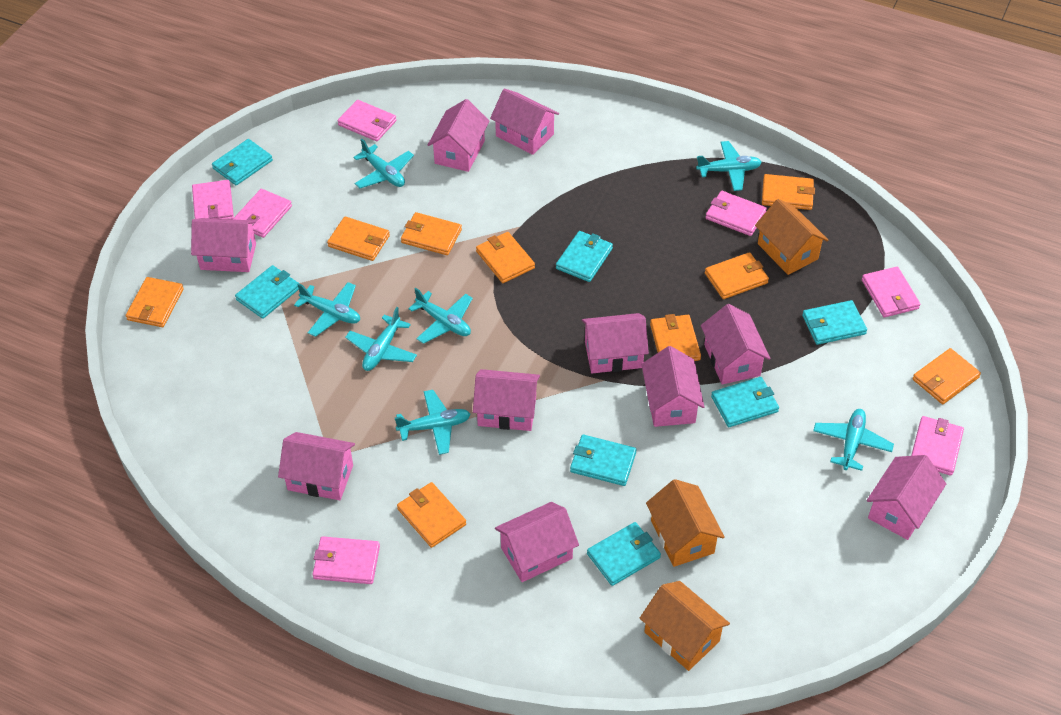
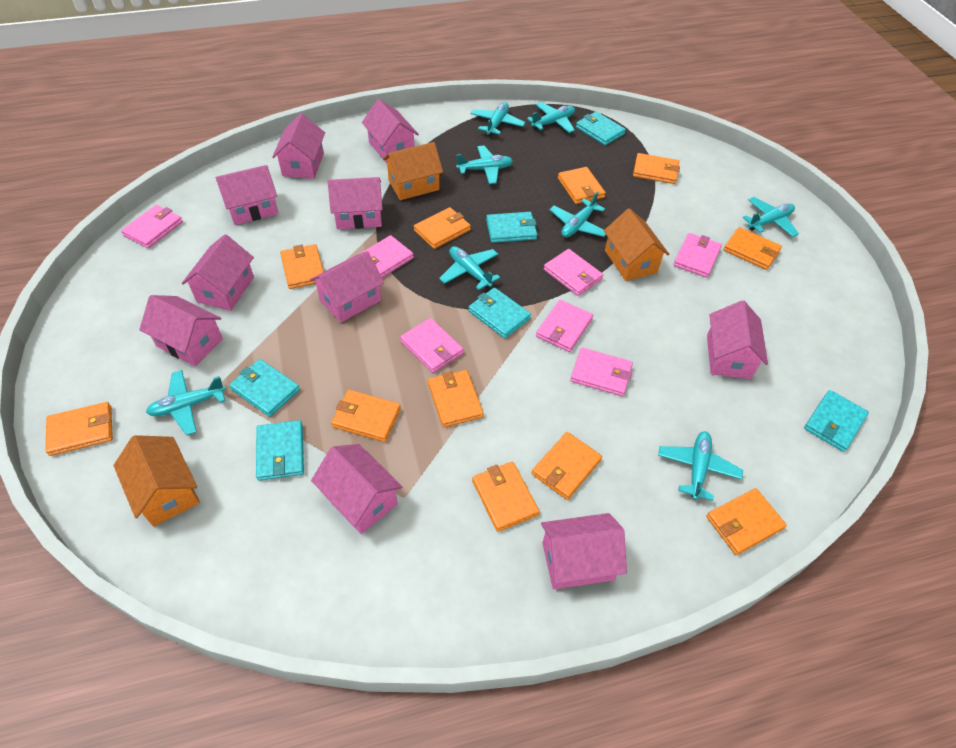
orange wallet: 9 -> 11
turquoise plane: 7 -> 8
turquoise wallet: 7 -> 6

